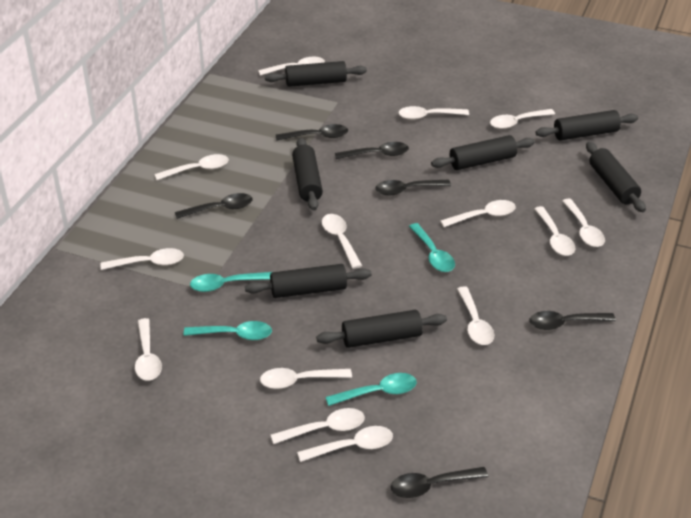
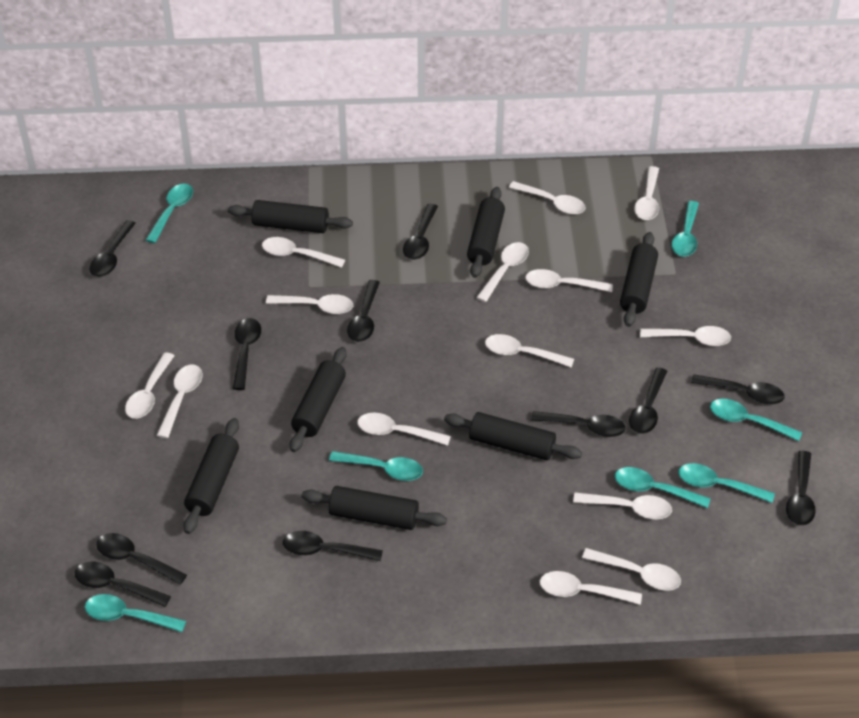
black spoon: 6 -> 11
turquoise spoon: 4 -> 7

